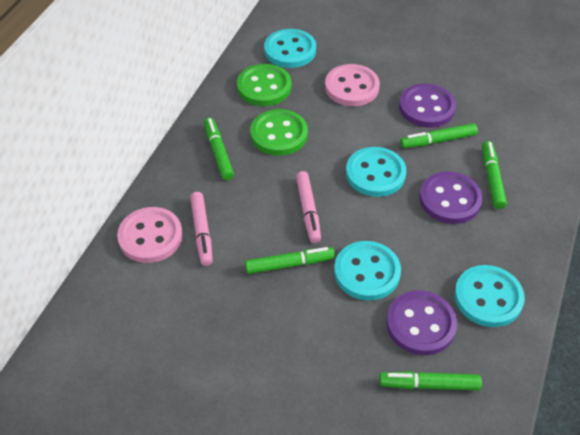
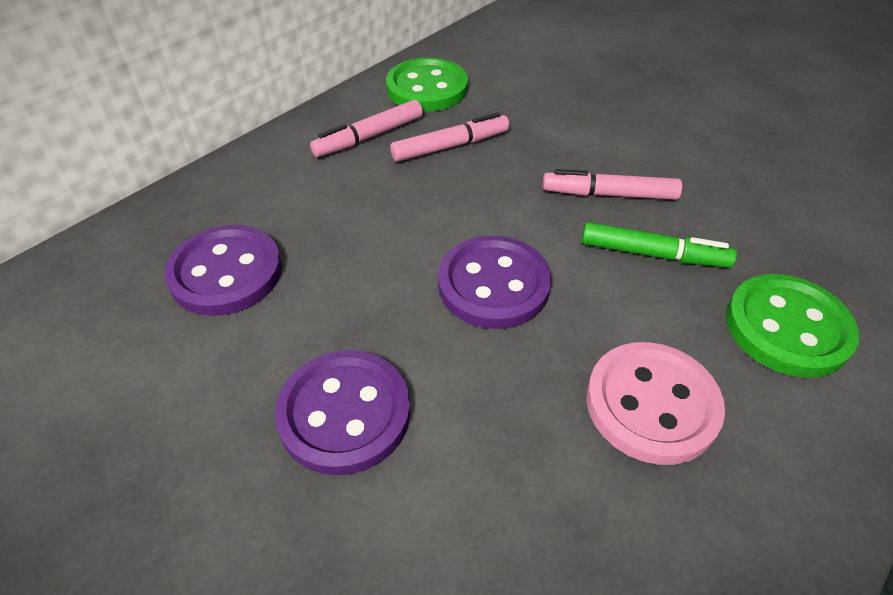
green marker: 5 -> 1
pink button: 2 -> 1
pink marker: 2 -> 3
turquoise button: 4 -> 0

